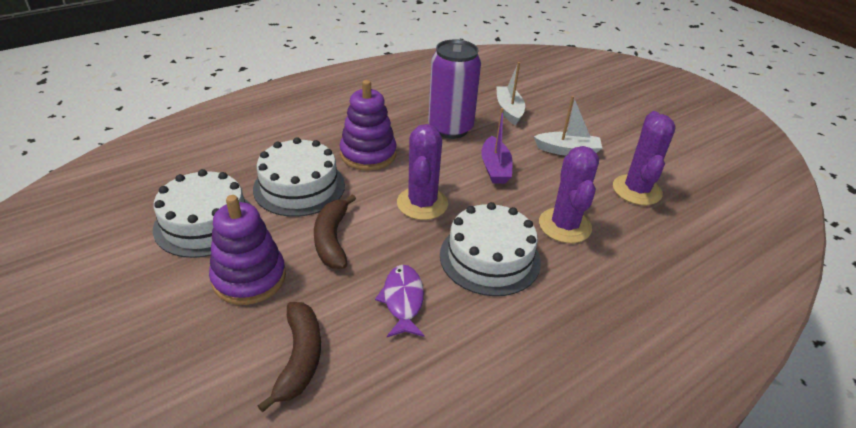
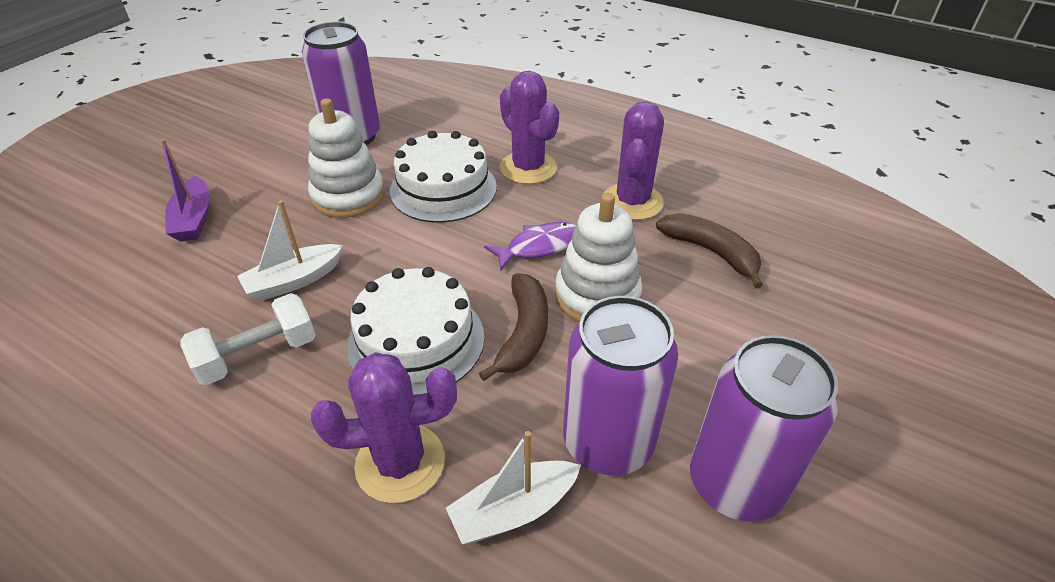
purple can: 1 -> 3
purple stacking toy: 2 -> 0
white cake: 3 -> 2
white dumbbell: 0 -> 1
white stacking toy: 0 -> 2

